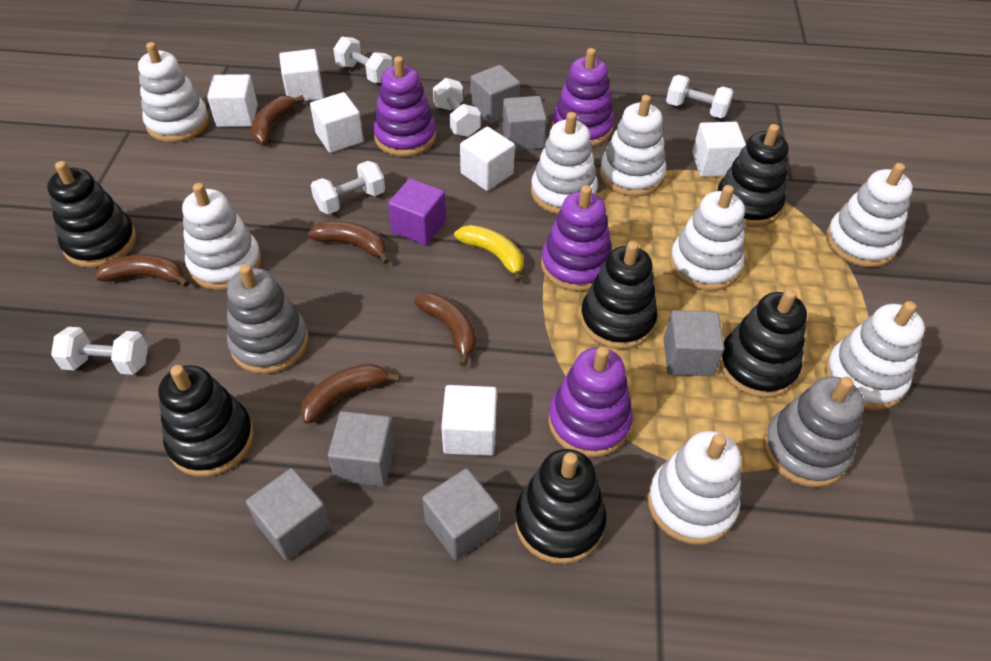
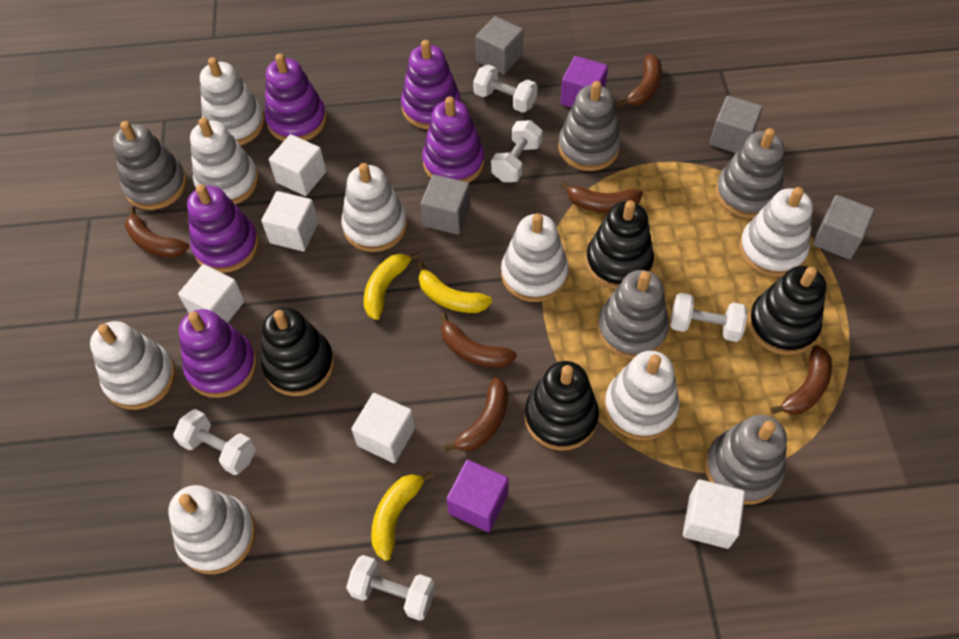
black stacking toy: 6 -> 4
brown banana: 5 -> 6
grey cube: 6 -> 4
grey stacking toy: 2 -> 5
purple cube: 1 -> 2
purple stacking toy: 4 -> 5
white cube: 6 -> 5
yellow banana: 1 -> 3

